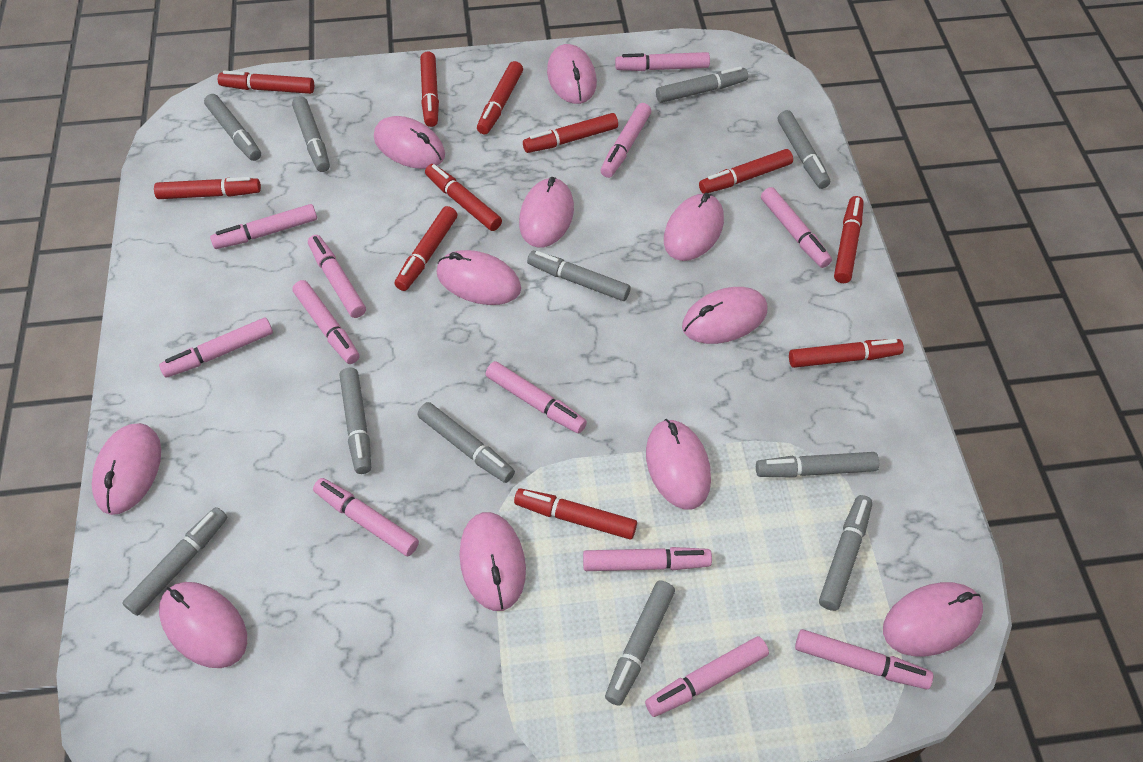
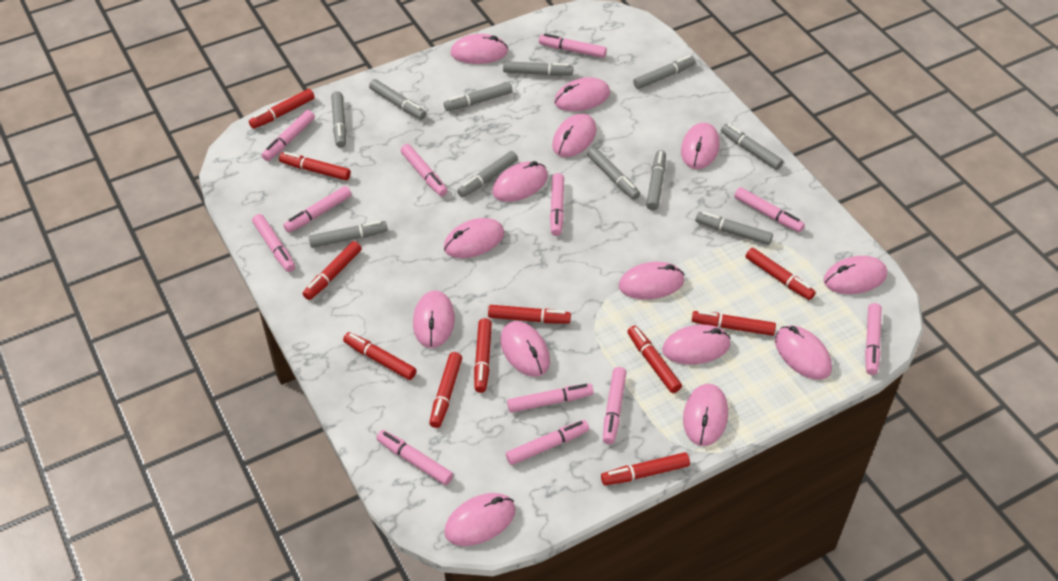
pink mouse: 11 -> 14

